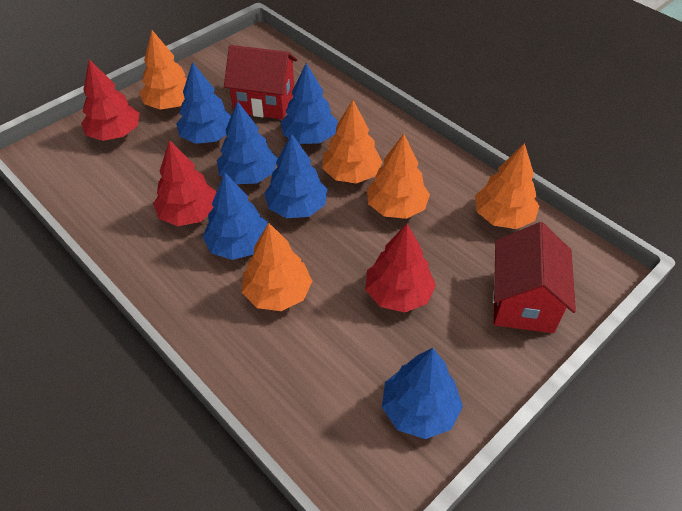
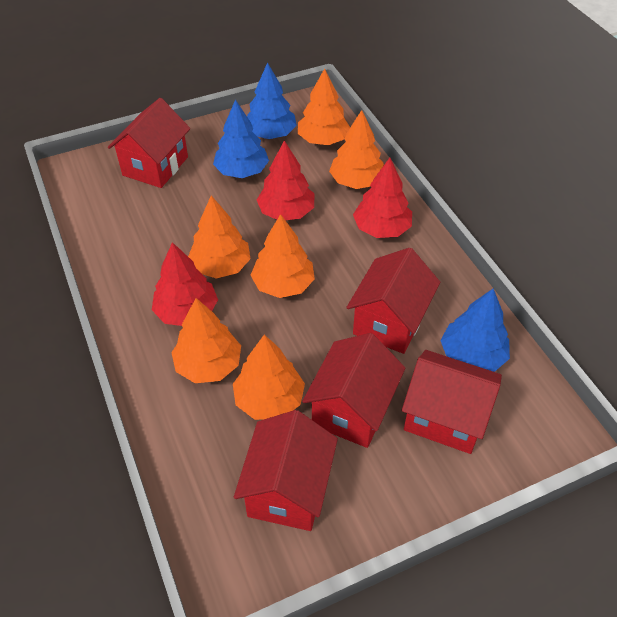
blue tree: 6 -> 3
orange tree: 5 -> 6
red house: 2 -> 5

